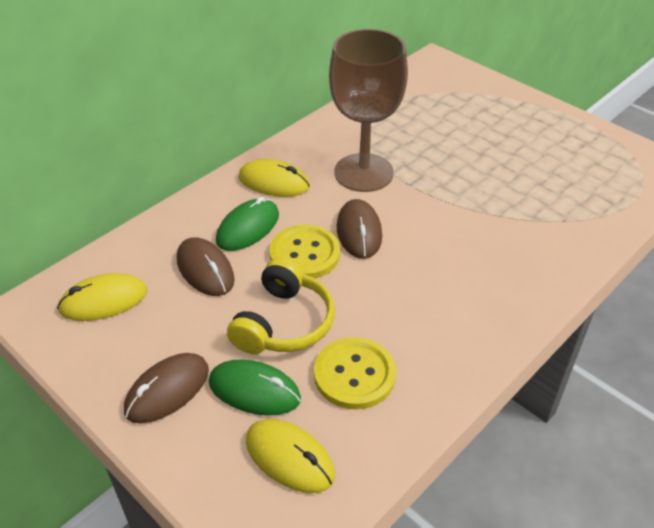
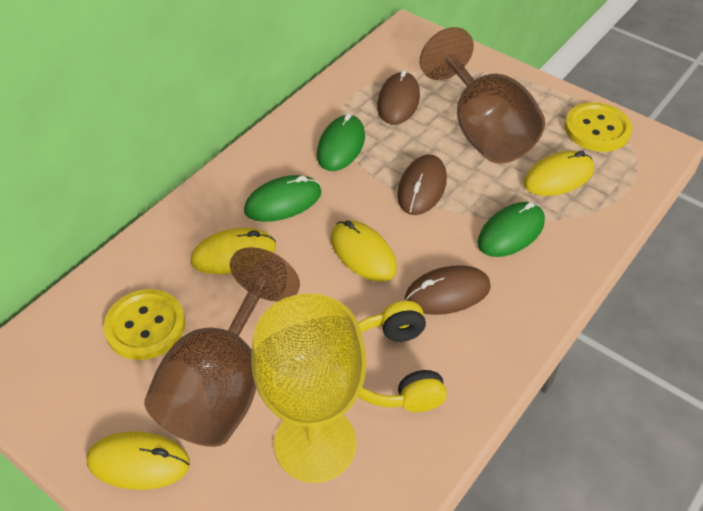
brown goblet: 1 -> 2
green mouse: 2 -> 3
yellow goblet: 0 -> 1
yellow mouse: 3 -> 4

